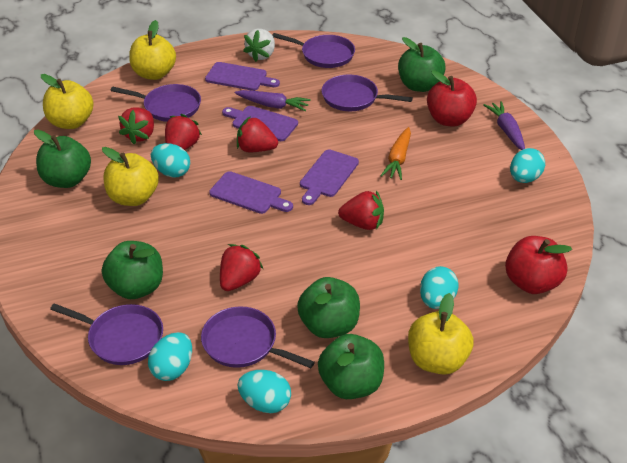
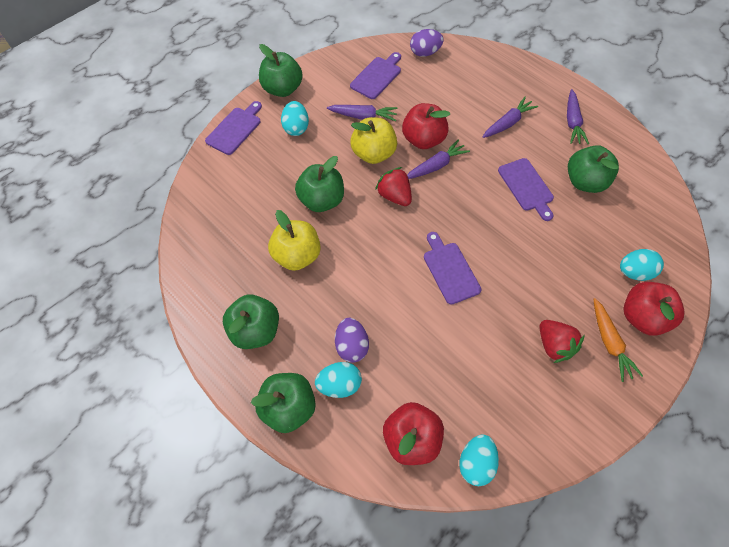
purple carrot: 2 -> 4
purple egg: 0 -> 2
purple pan: 5 -> 0
red apple: 2 -> 3
red strawberry: 5 -> 2
turquoise egg: 5 -> 4
white strawberry: 1 -> 0
yellow apple: 4 -> 2

